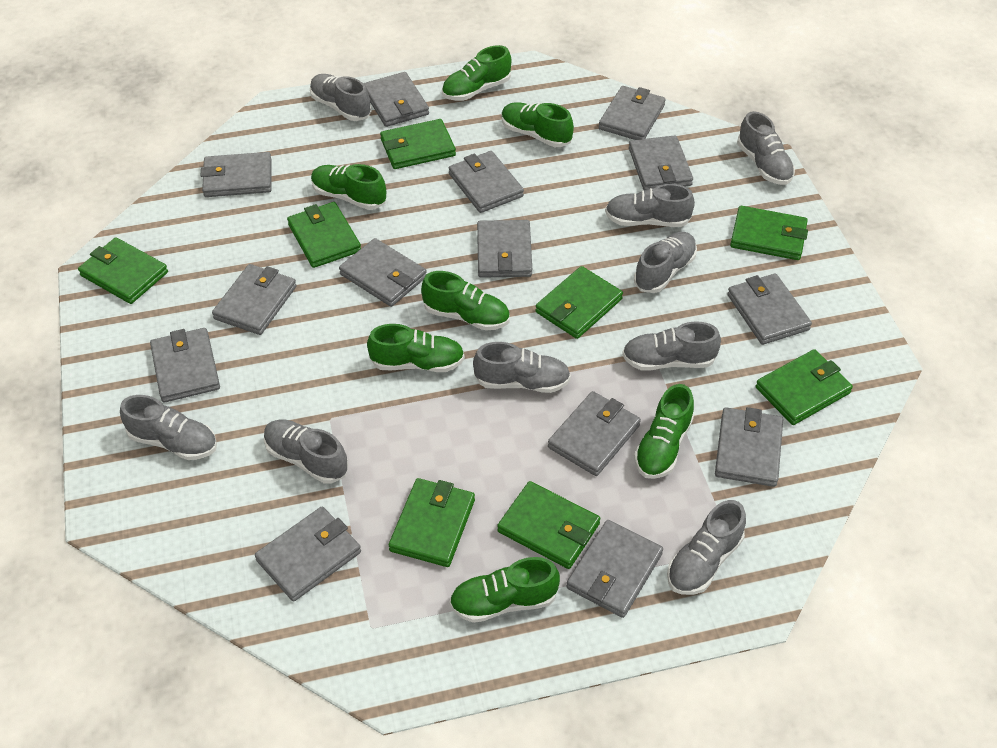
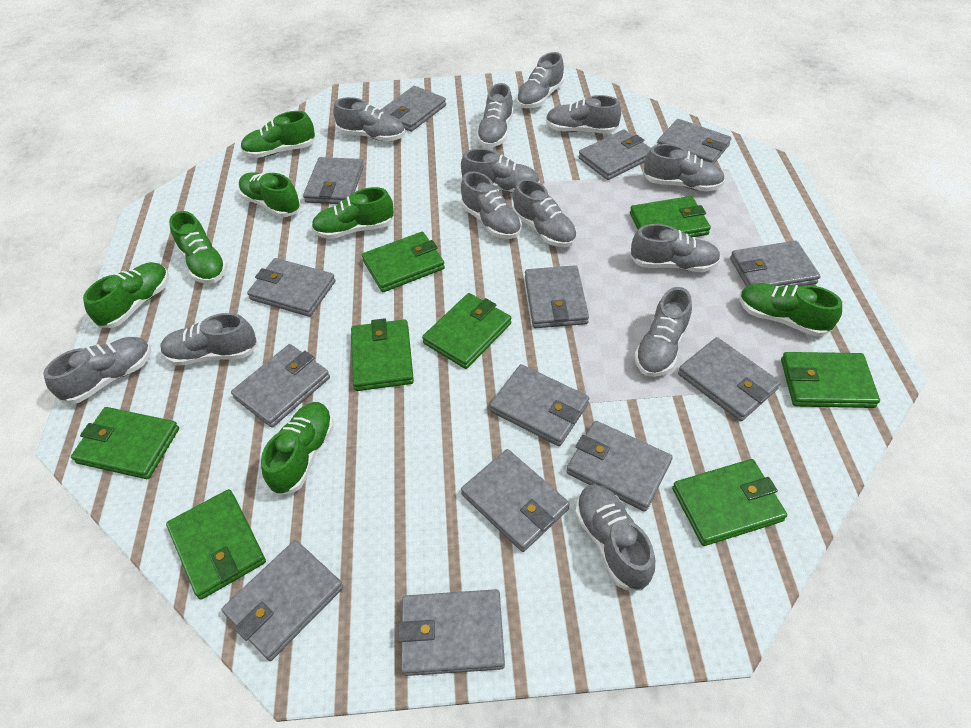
grey shoe: 9 -> 13

